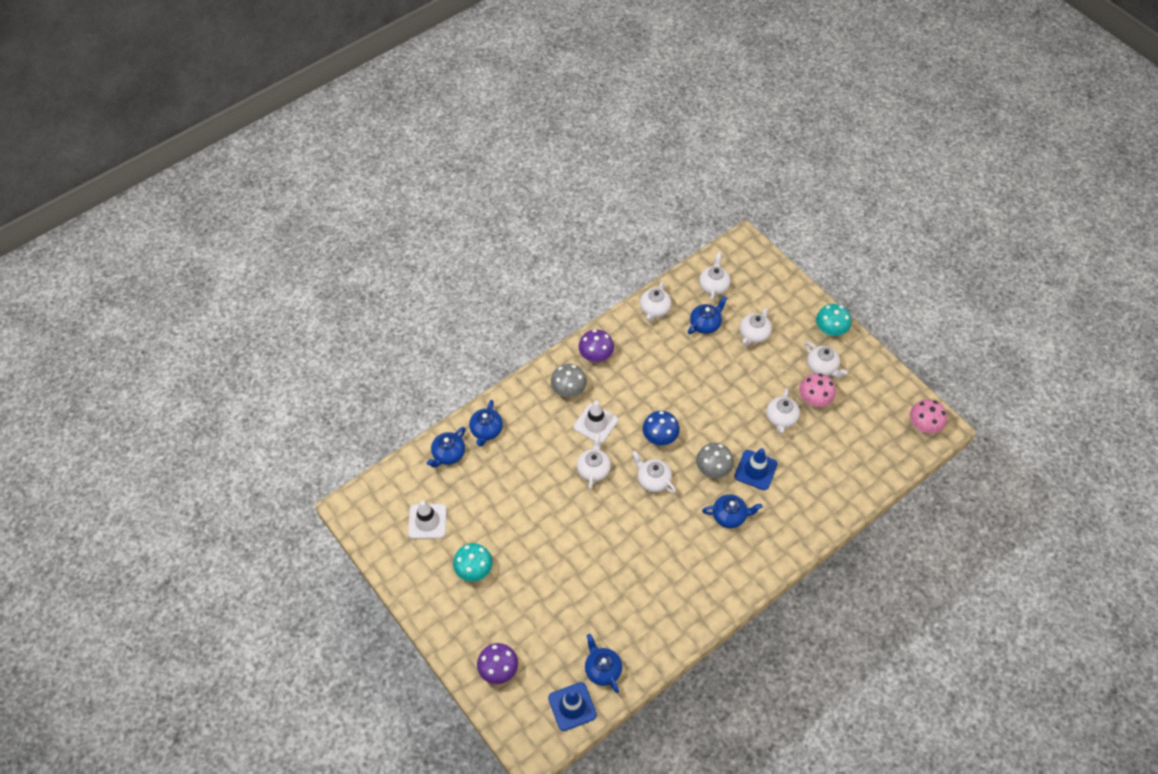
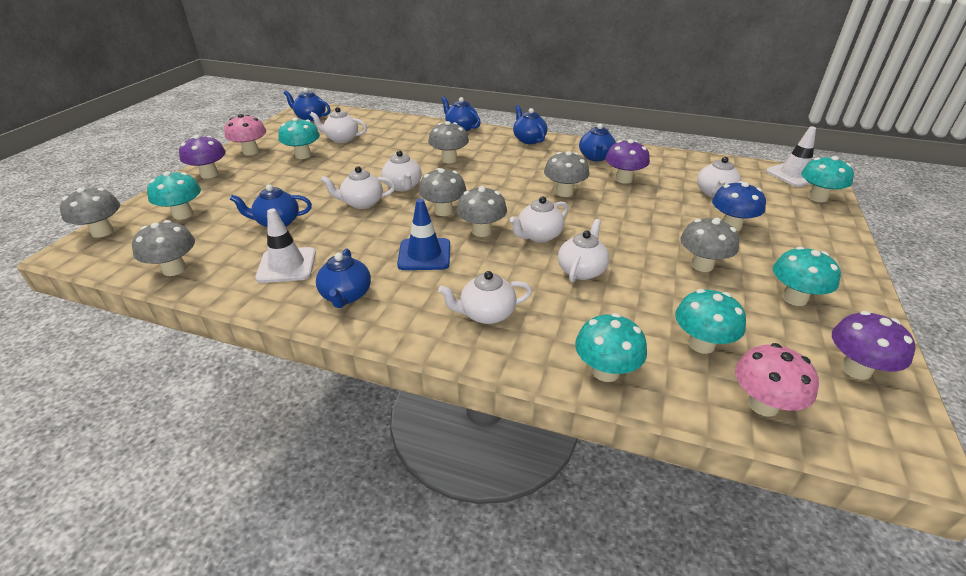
blue teapot: 5 -> 6
blue traffic cone: 2 -> 1
grey mushroom: 2 -> 7
purple mushroom: 2 -> 3
turquoise mushroom: 2 -> 6

